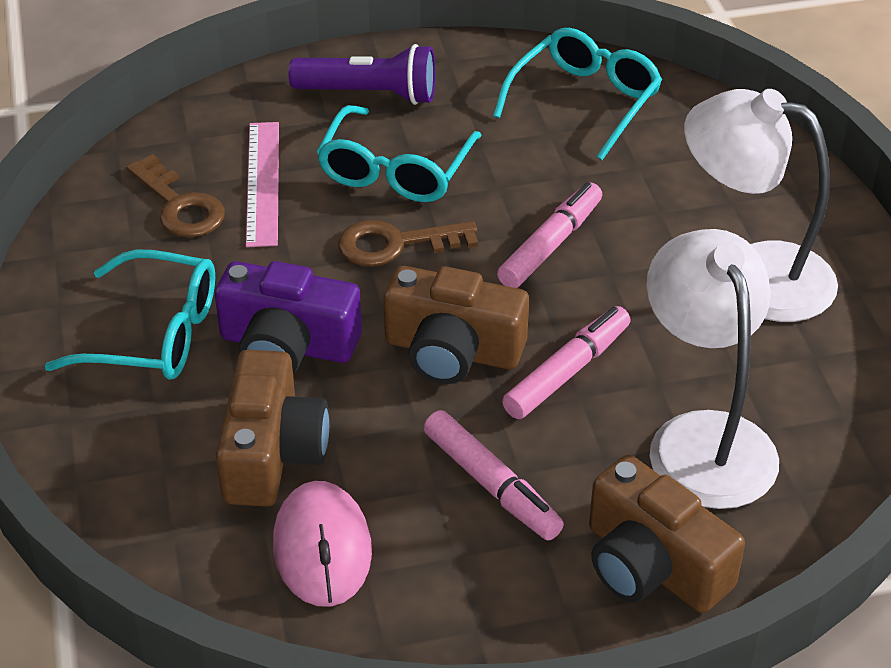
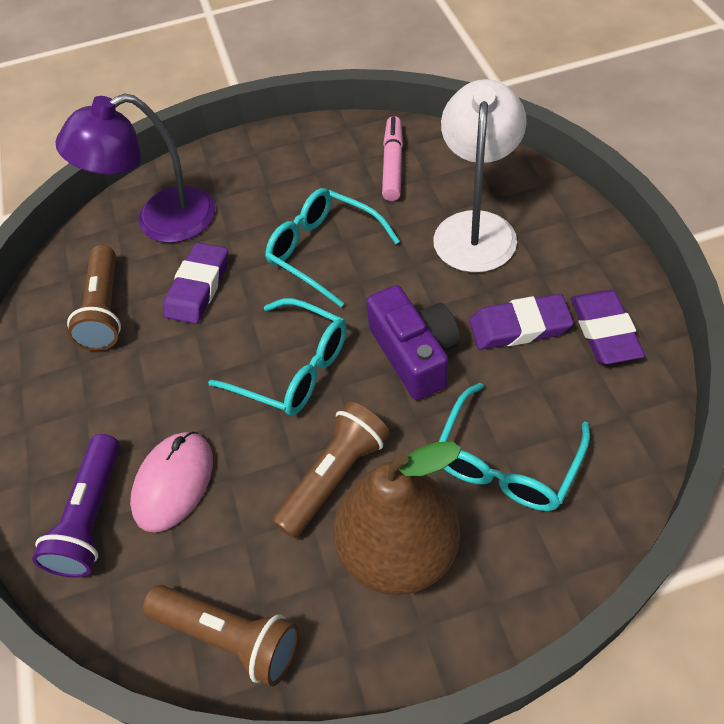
brown camera: 3 -> 0
brown flashlight: 0 -> 3
brown key: 2 -> 0
brown pear: 0 -> 1
pink marker: 3 -> 1
pink ruler: 1 -> 0
purple eraser: 0 -> 3
purple lamp: 0 -> 1
white lamp: 2 -> 1

